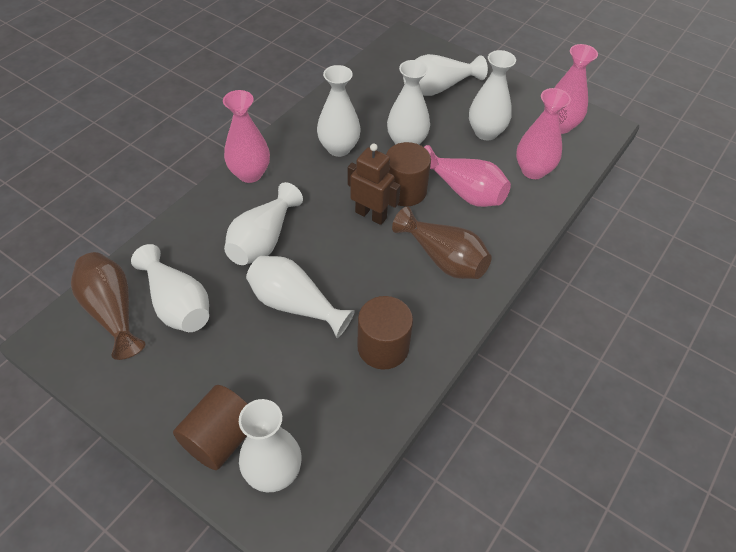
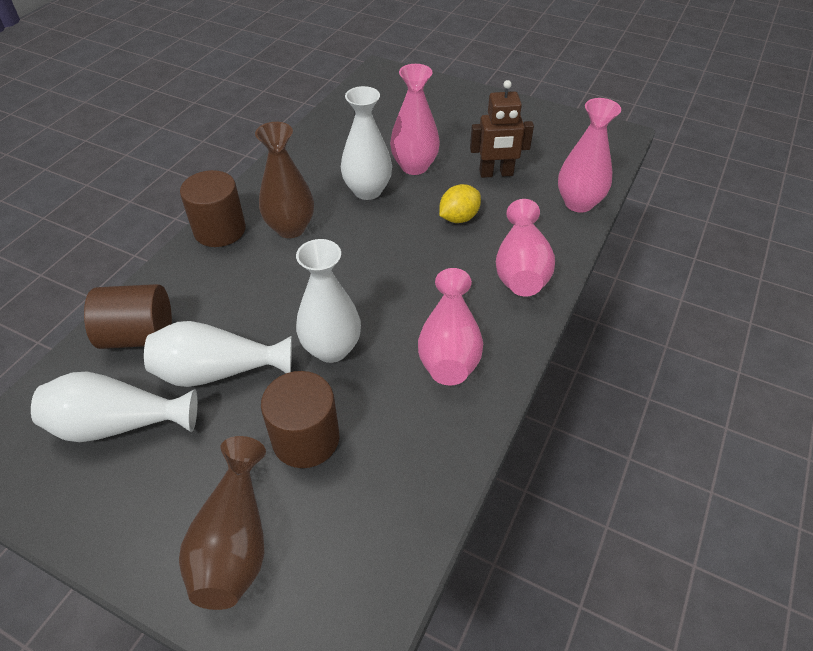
white vase: 8 -> 4
yellow lemon: 0 -> 1

